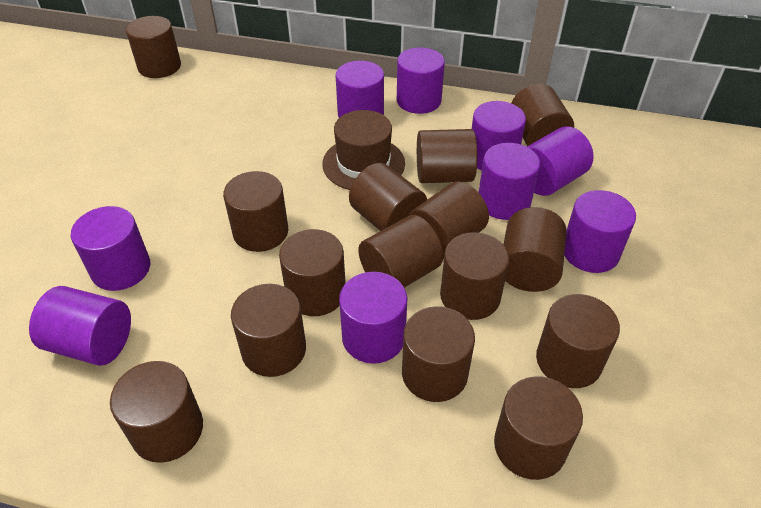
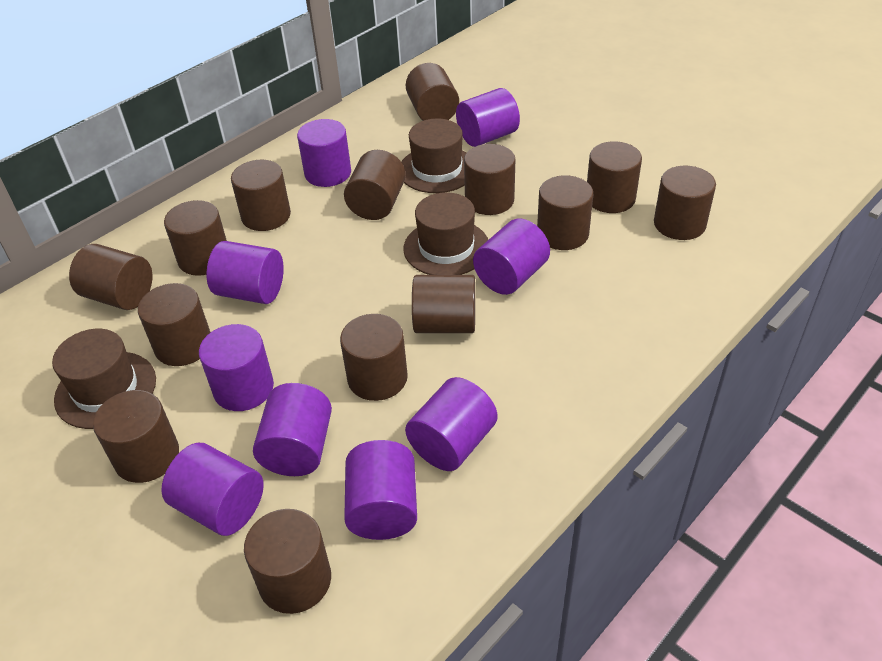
brown cylinder: 15 -> 14
brown hat: 1 -> 3

